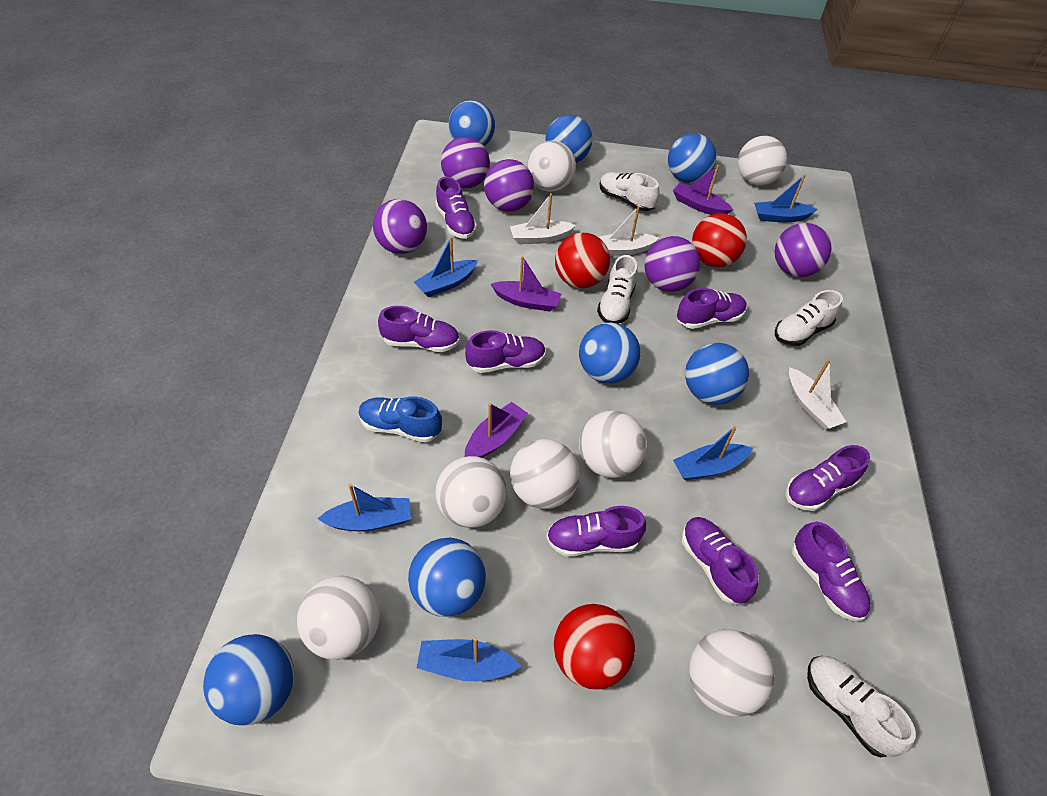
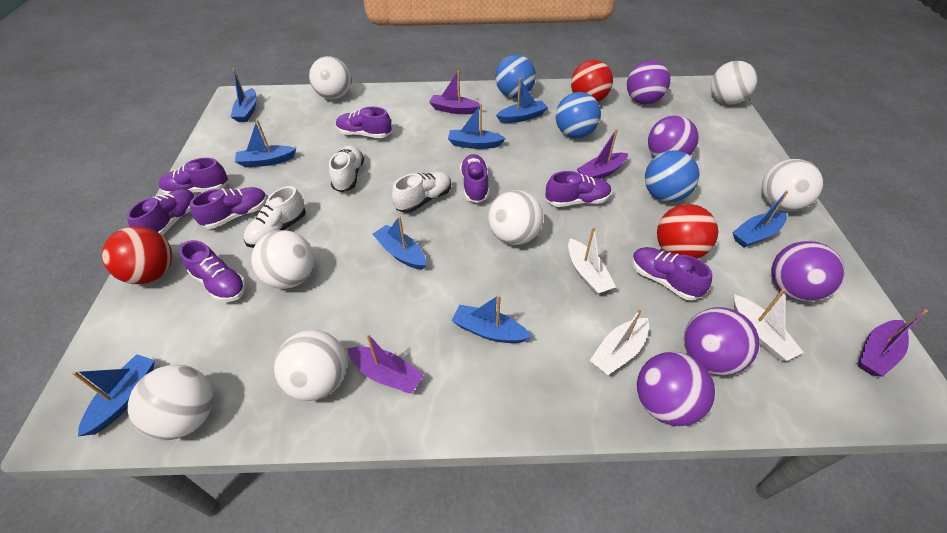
blue ball: 7 -> 3
blue boat: 5 -> 8
blue shoe: 1 -> 0
purple boat: 3 -> 4
white shoe: 4 -> 3

